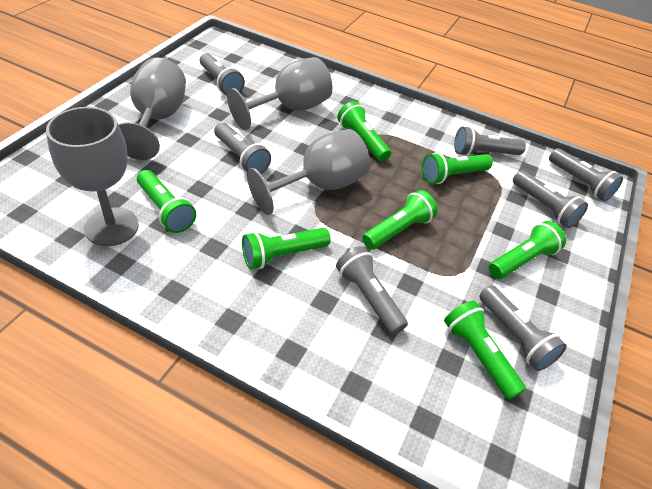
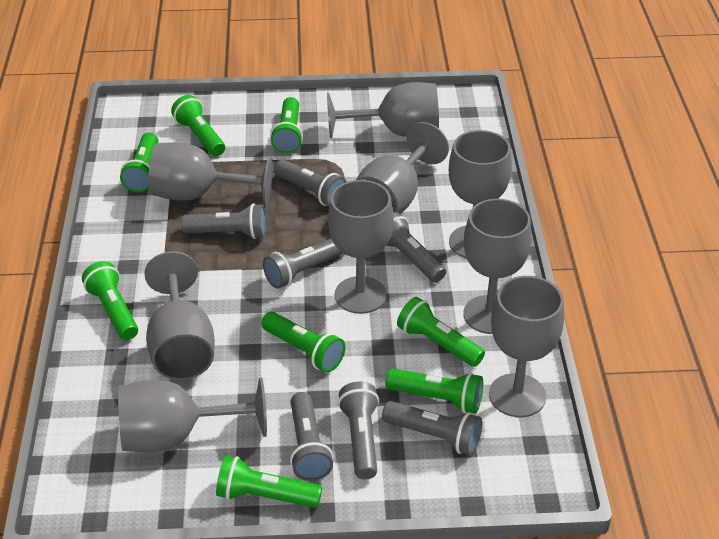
green flashlight: 7 -> 8
grey goblet: 4 -> 9

